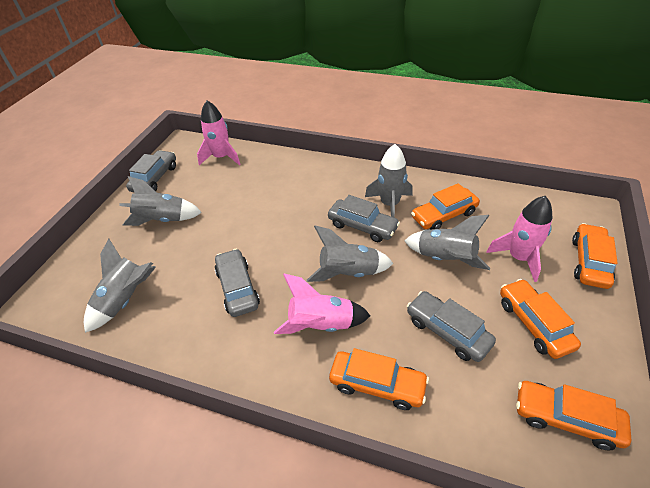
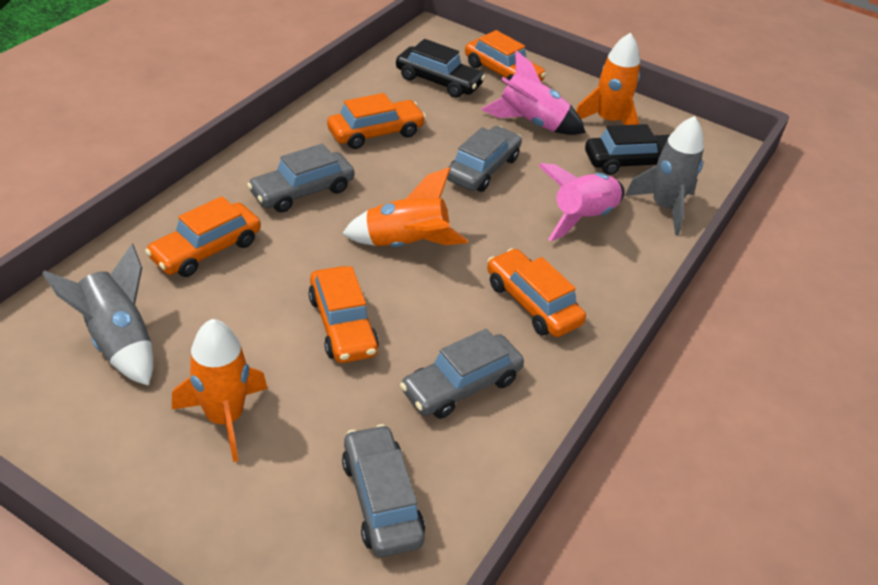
black car: 0 -> 2
grey rocket: 5 -> 2
orange rocket: 0 -> 3
pink rocket: 3 -> 2

